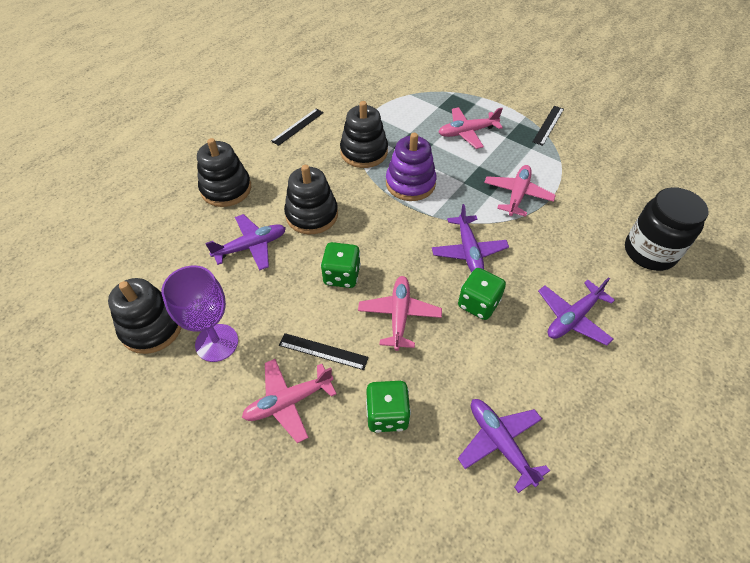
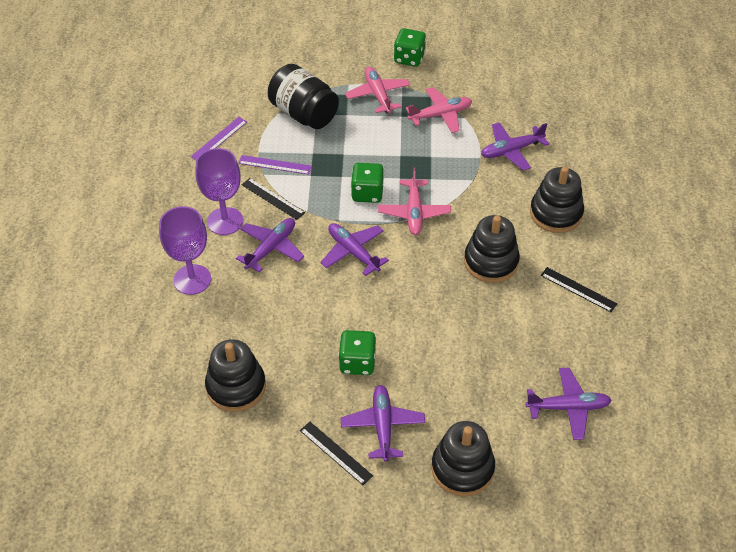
pink plane: 4 -> 3
purple goblet: 1 -> 2
purple plane: 4 -> 5
purple ruler: 0 -> 2
purple stacking toy: 1 -> 0

